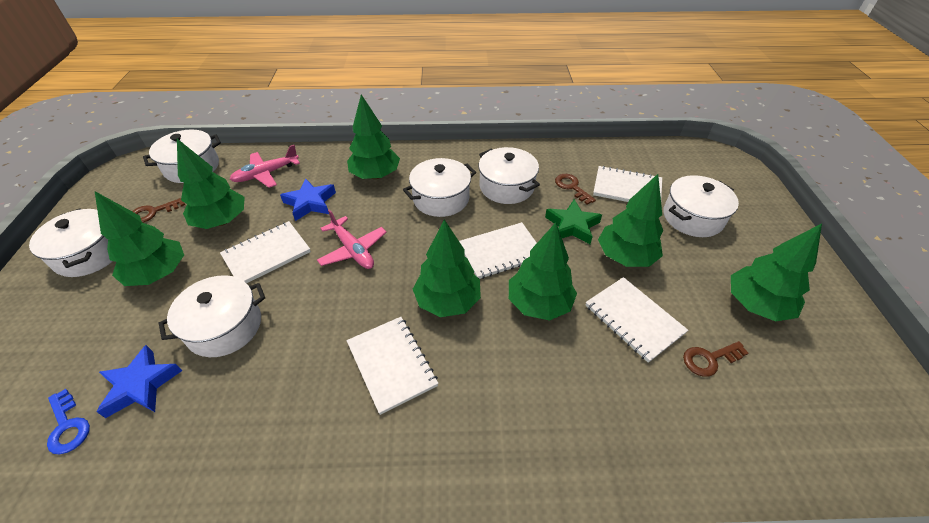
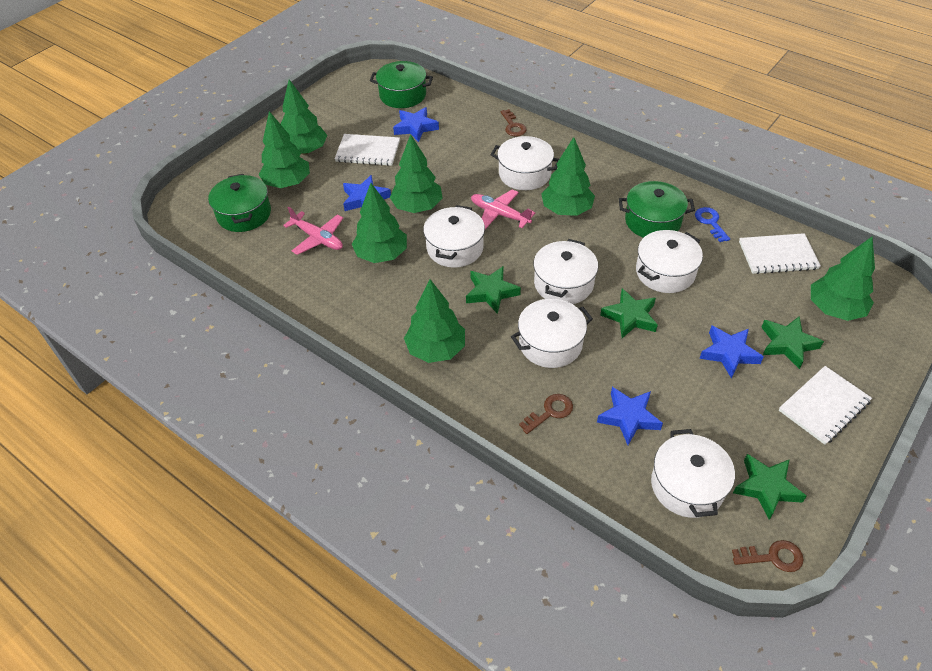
blue star: 2 -> 4
green pot: 0 -> 3
green star: 1 -> 4
white notebook: 5 -> 3

